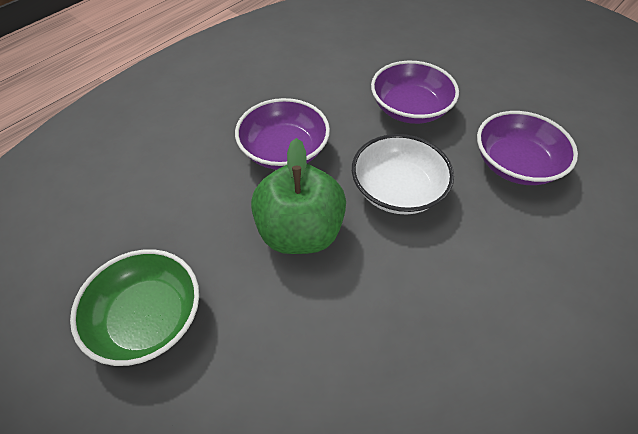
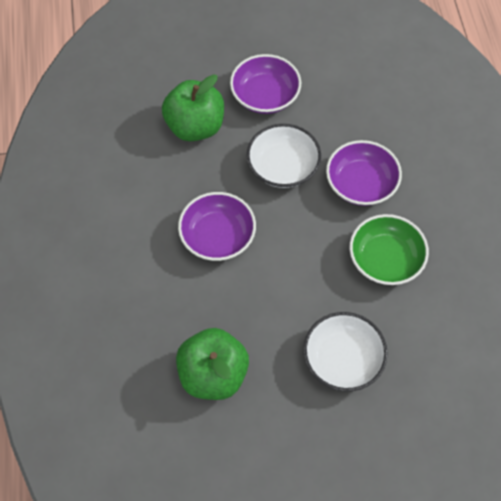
green apple: 1 -> 2
white bowl: 1 -> 2

